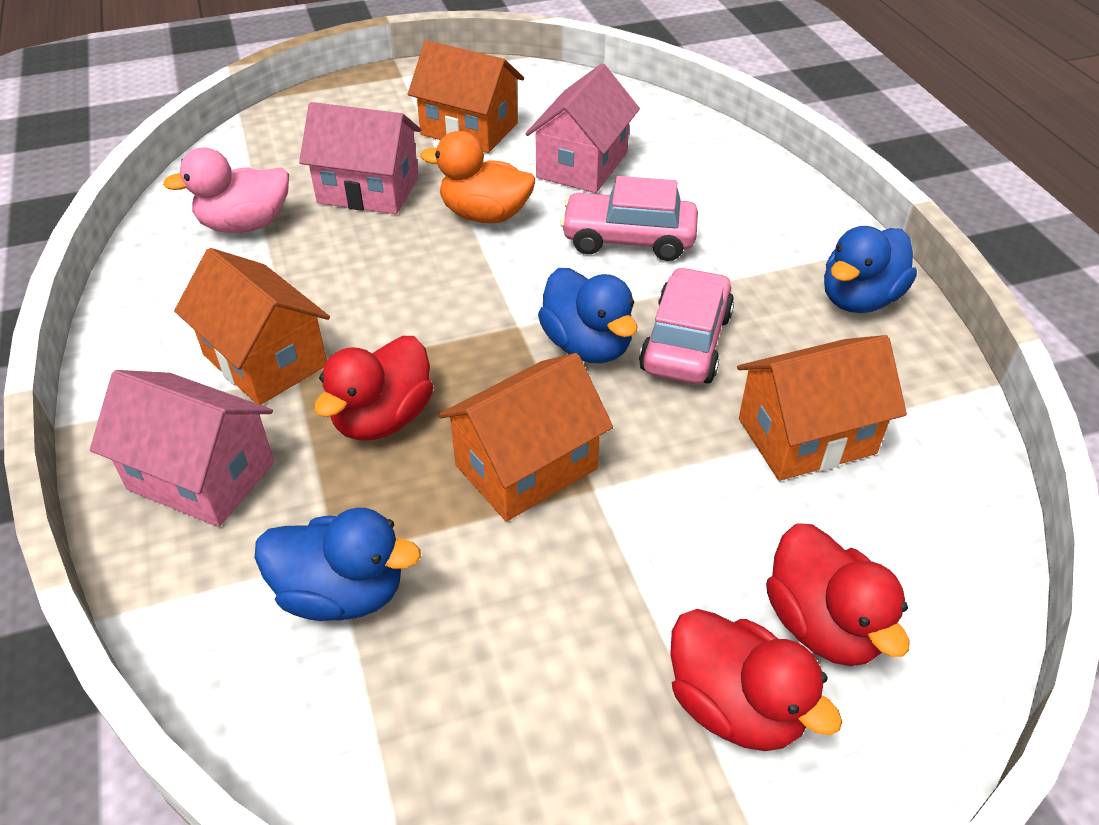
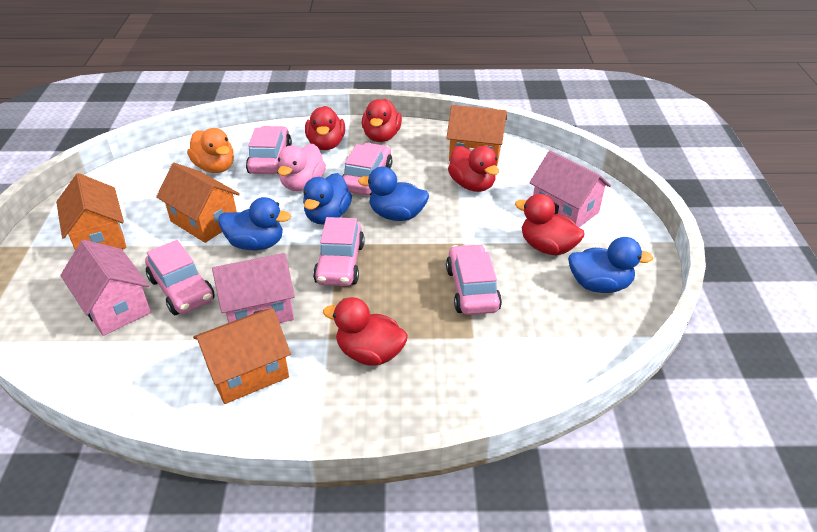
blue duck: 3 -> 4
pink car: 2 -> 5
red duck: 3 -> 5

